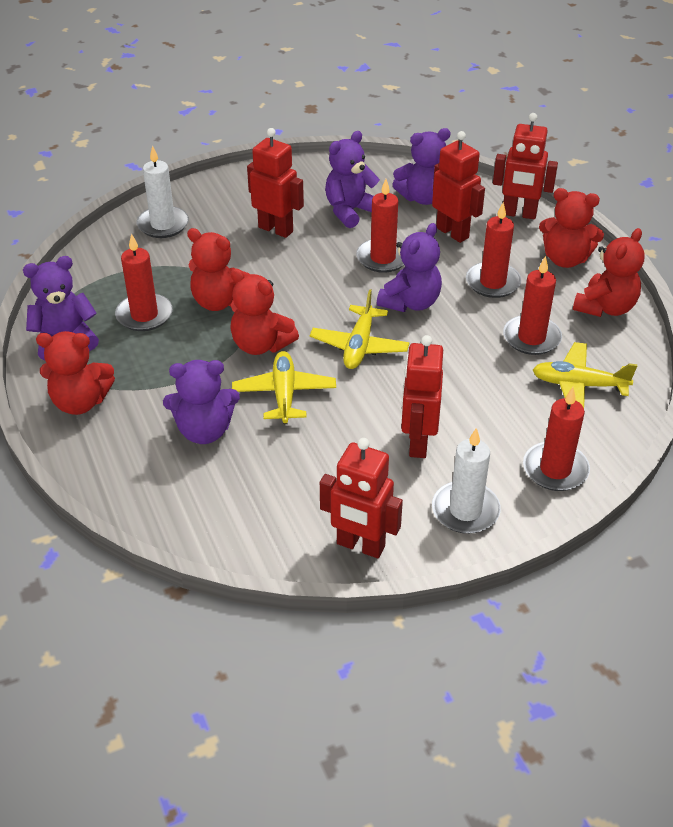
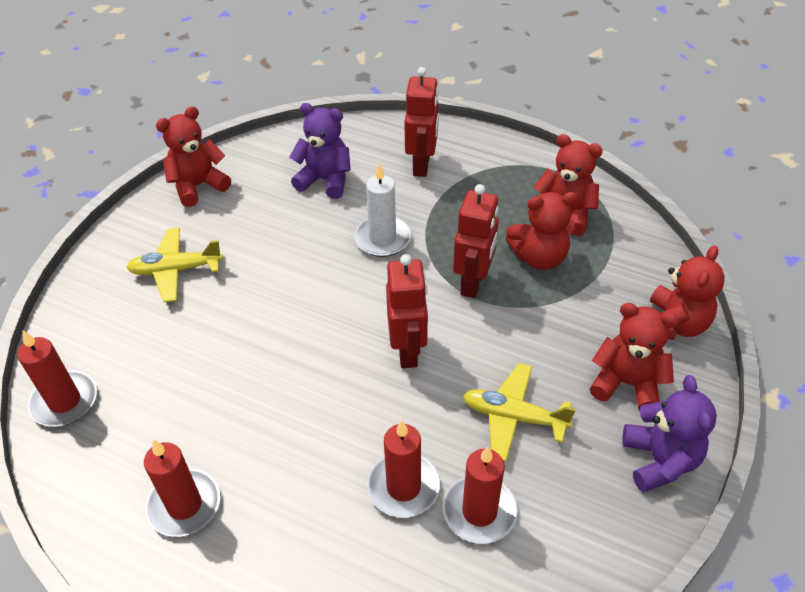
purple teddy bear: 5 -> 2
red candle: 5 -> 4
red robot: 5 -> 3
white candle: 2 -> 1
yellow plane: 3 -> 2

